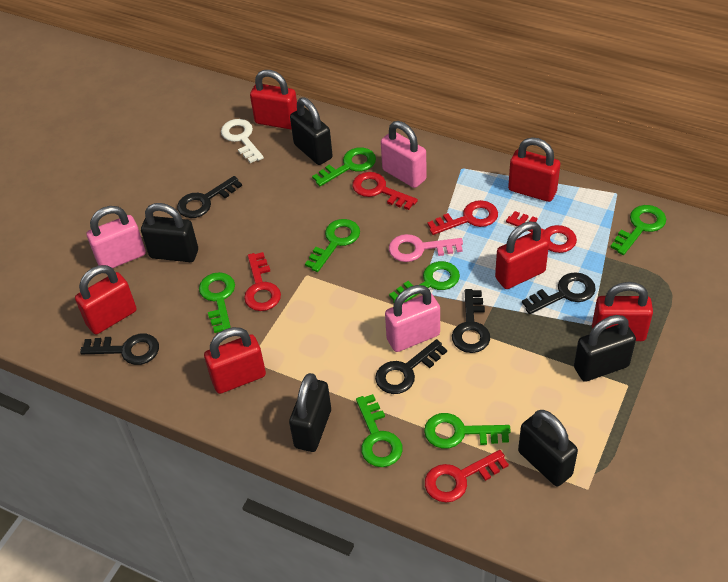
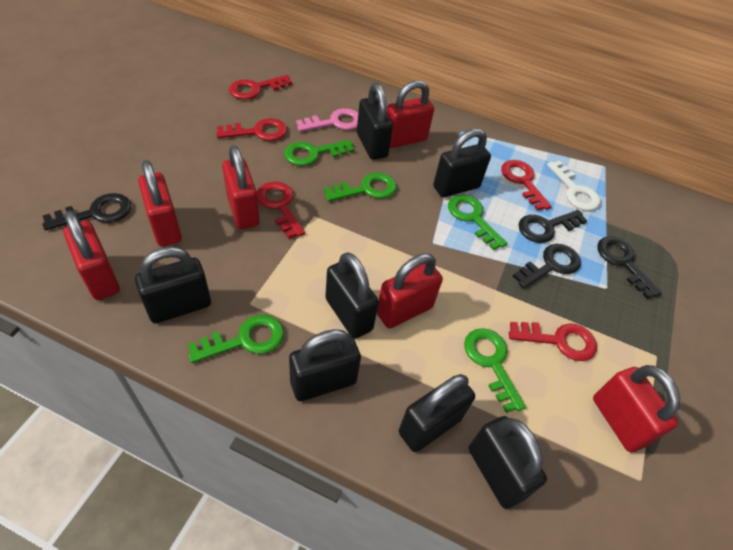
black key: 5 -> 4
black padlock: 5 -> 7
green key: 7 -> 5
pink padlock: 3 -> 0

